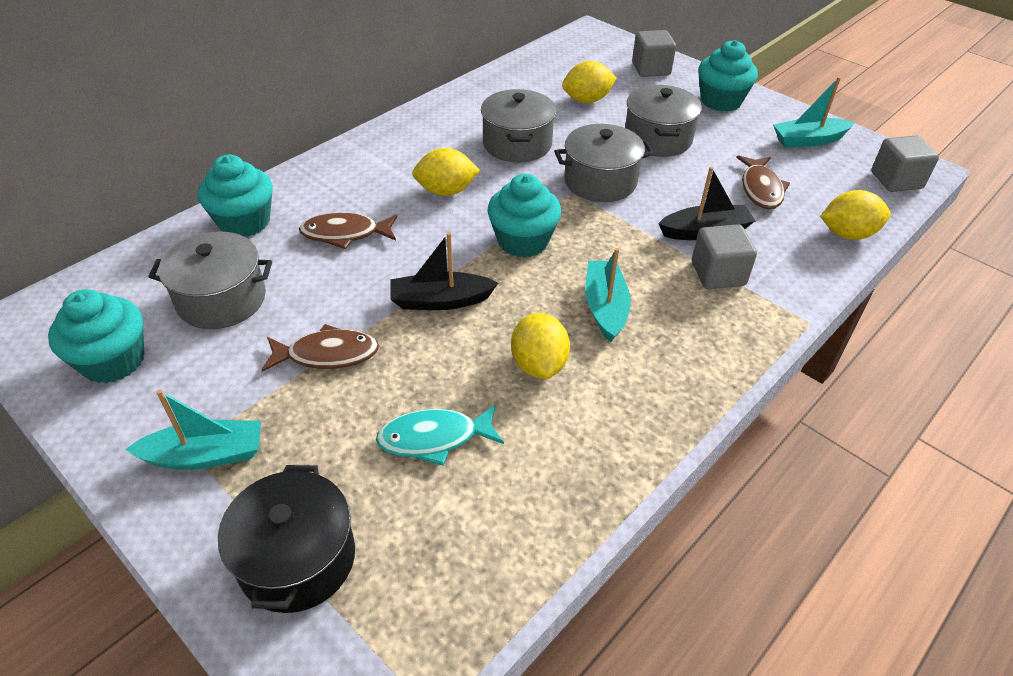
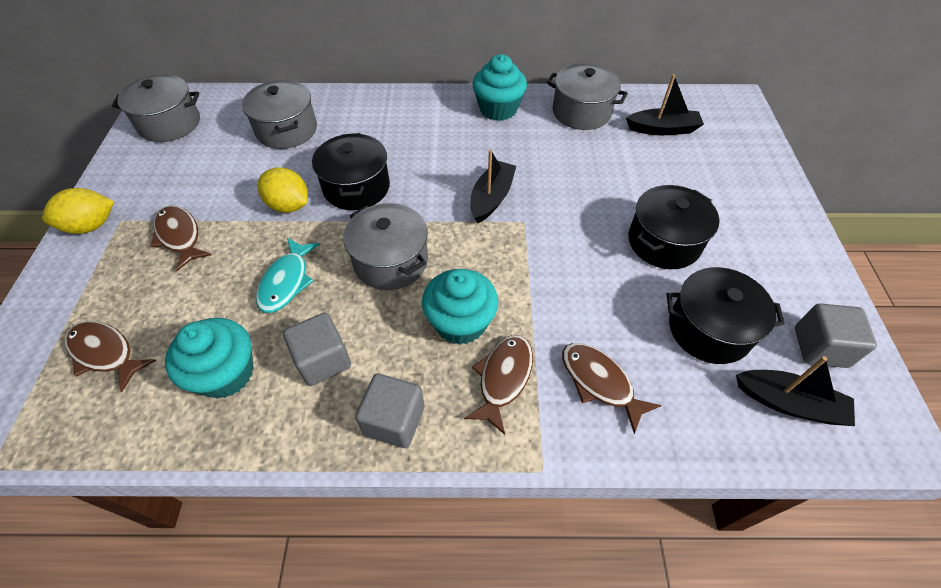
black boat: 2 -> 3
black pot: 1 -> 3
brown fish: 3 -> 4
turquoise boat: 3 -> 0
turquoise cupcake: 4 -> 3
yellow lemon: 4 -> 2

